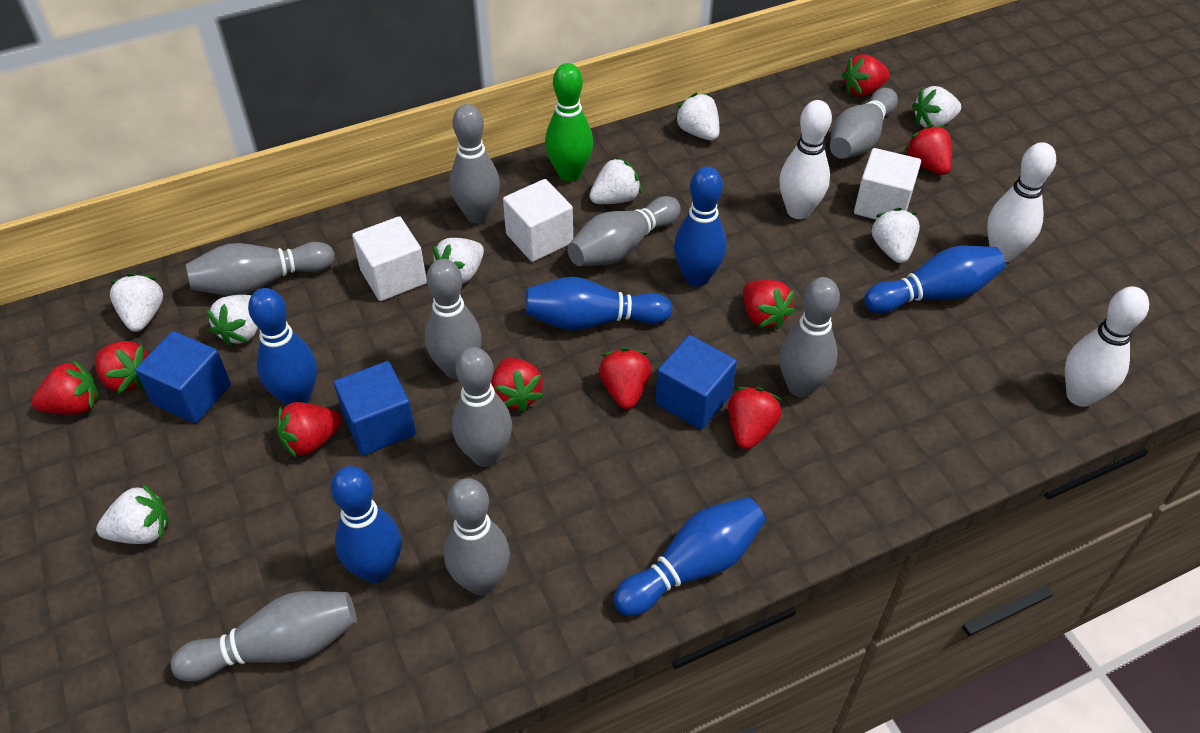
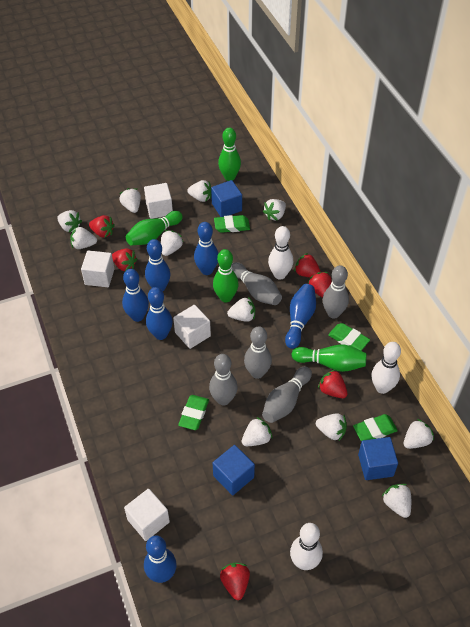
green bowling pin: 1 -> 4
green eraser: 0 -> 4
grey bowling pin: 9 -> 5
red strawberry: 9 -> 6
white cube: 3 -> 4
white strawberry: 8 -> 11

